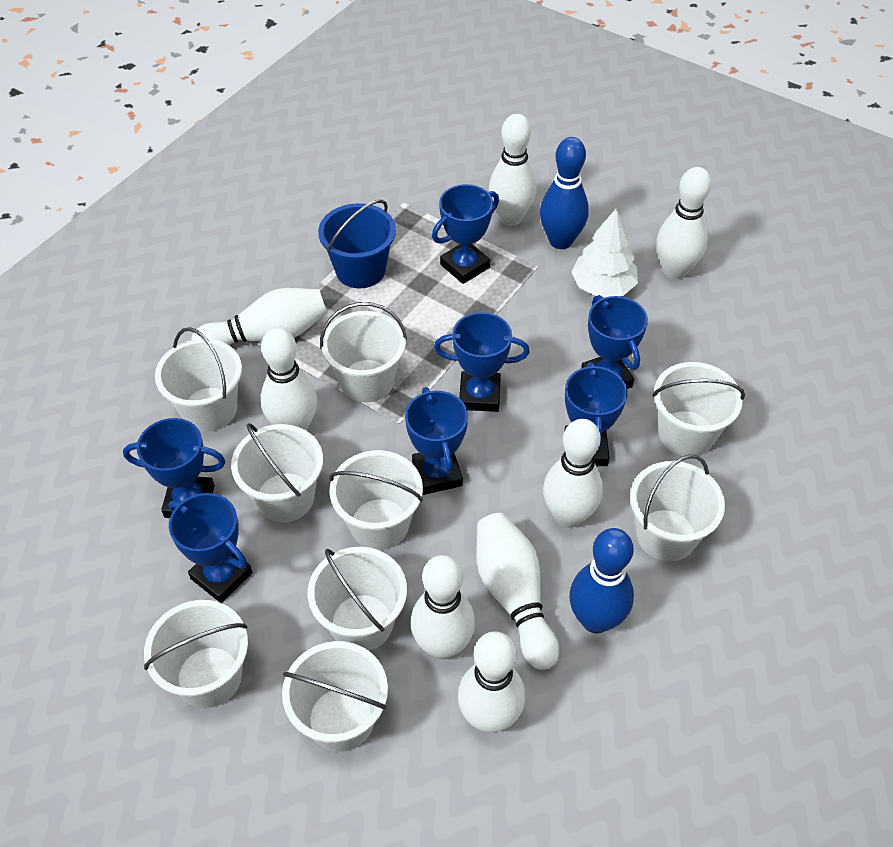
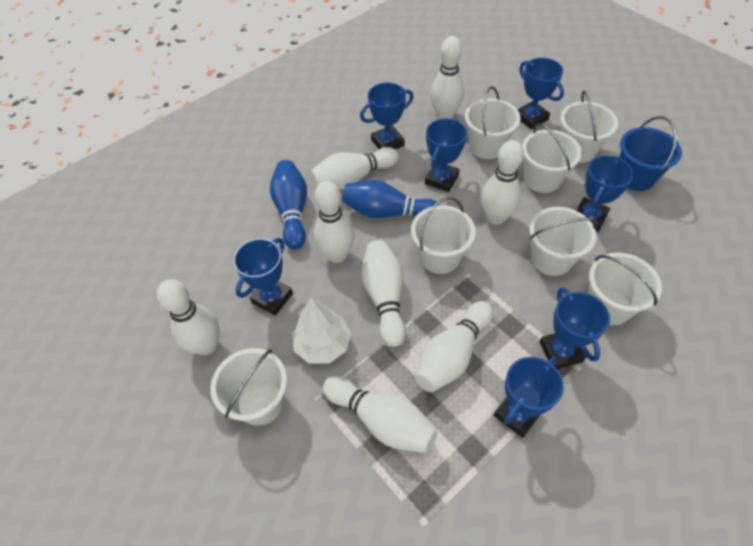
white bucket: 9 -> 7

